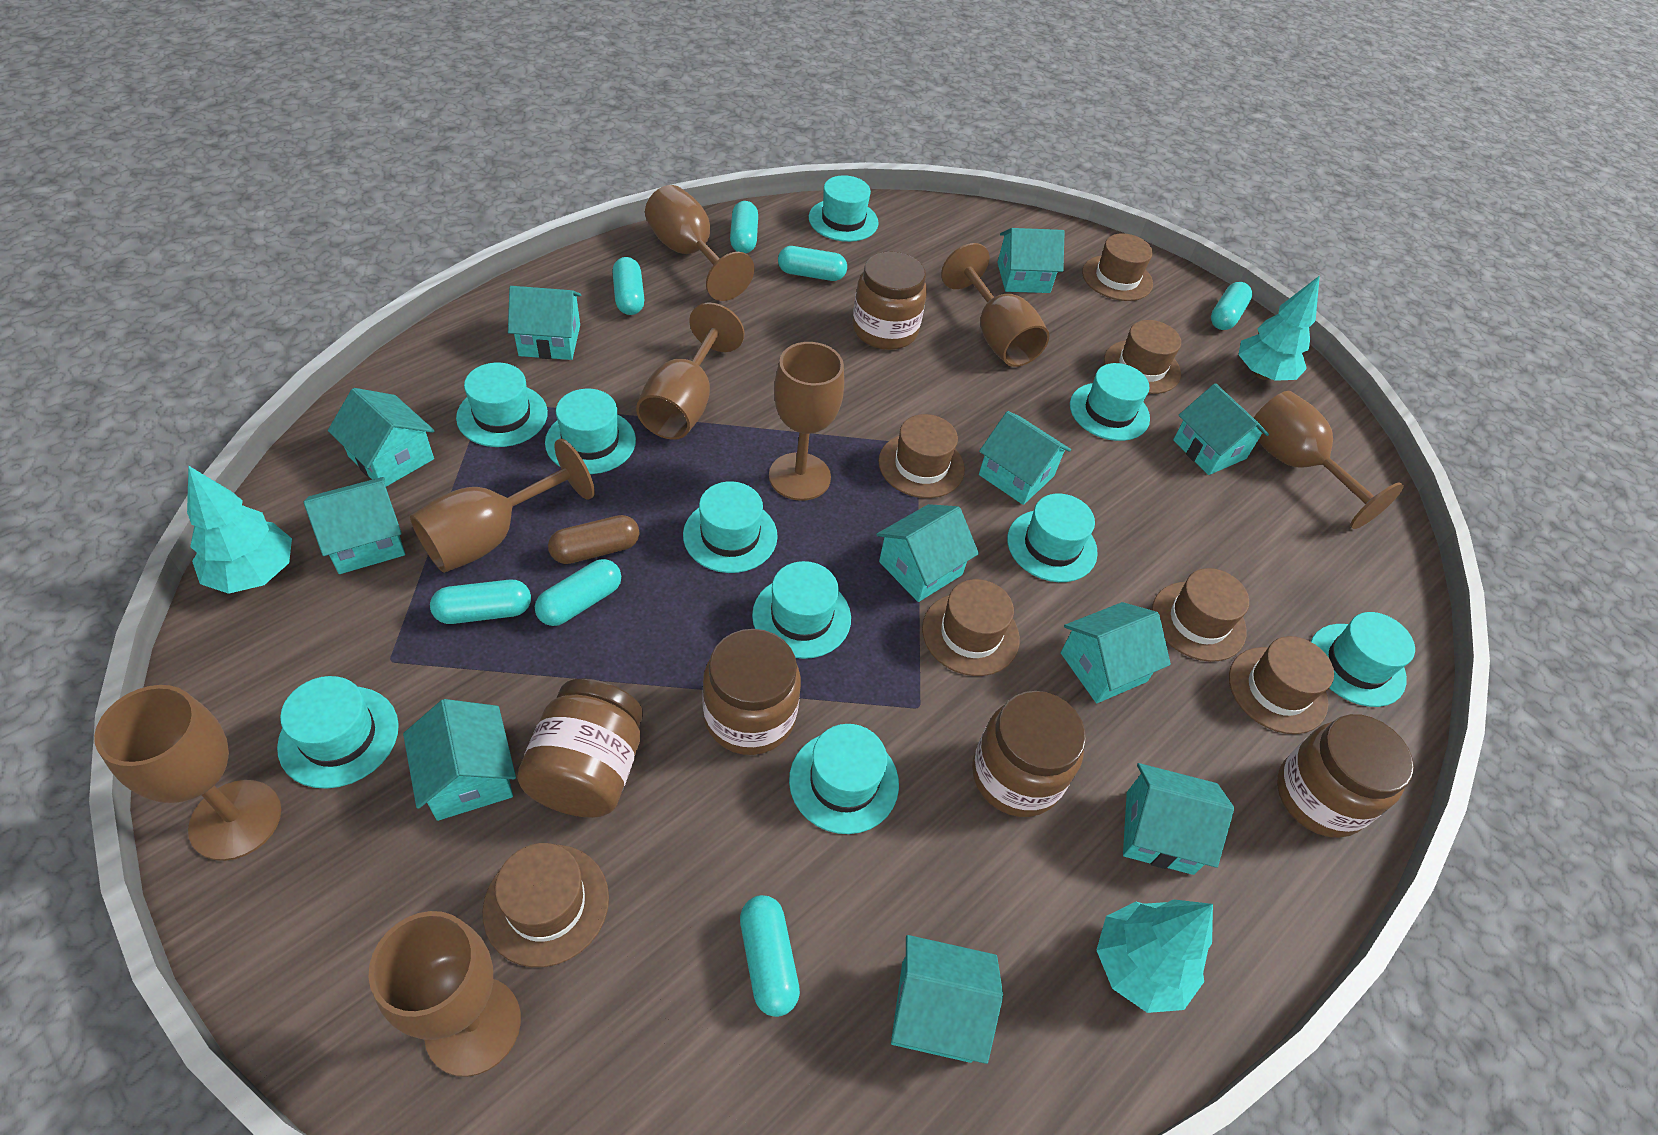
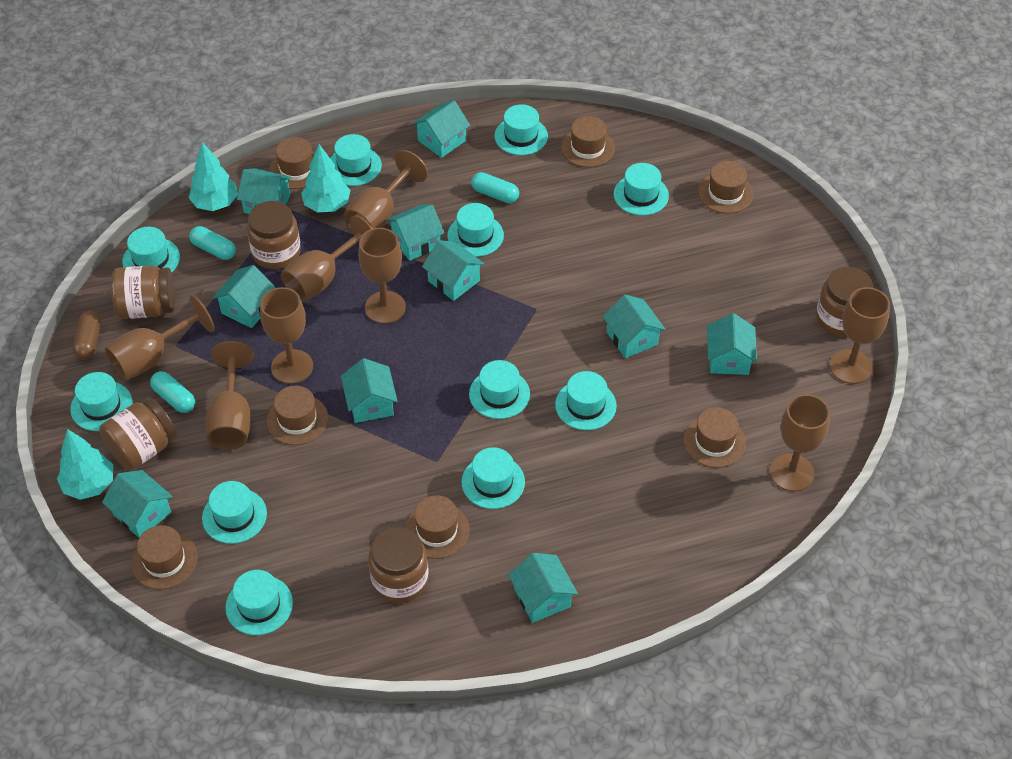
turquoise capsule: 7 -> 3
turquoise hat: 10 -> 11
turquoise house: 11 -> 10

